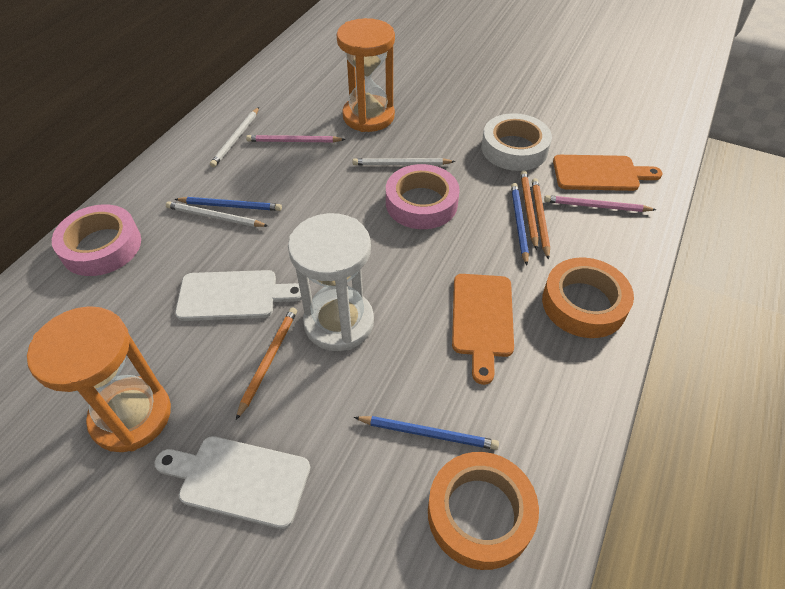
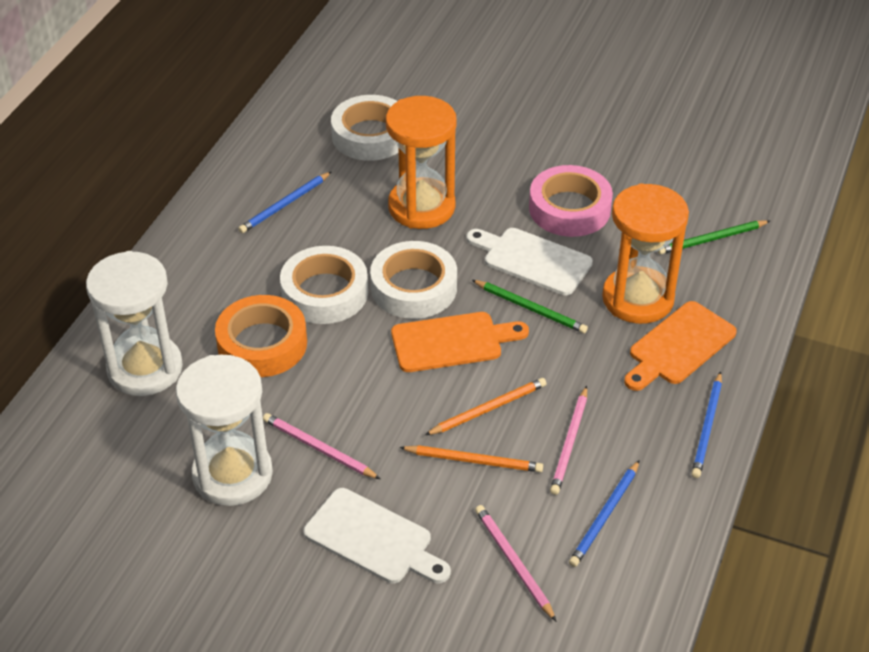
green pencil: 0 -> 2
orange pencil: 3 -> 2
orange tape: 2 -> 1
pink pencil: 2 -> 3
pink tape: 2 -> 1
white hourglass: 1 -> 2
white pencil: 3 -> 0
white tape: 1 -> 3

